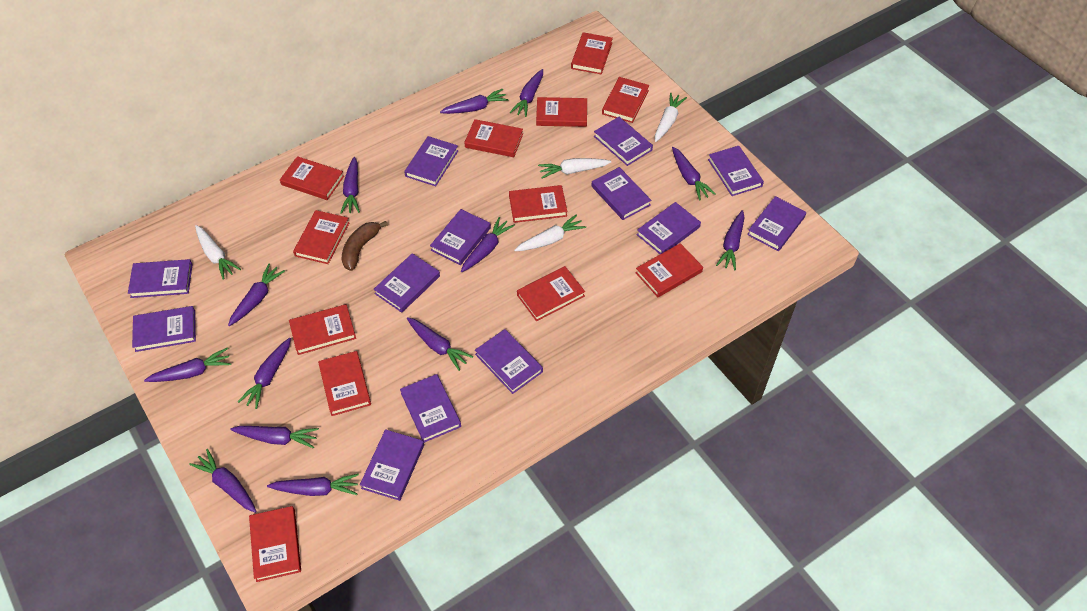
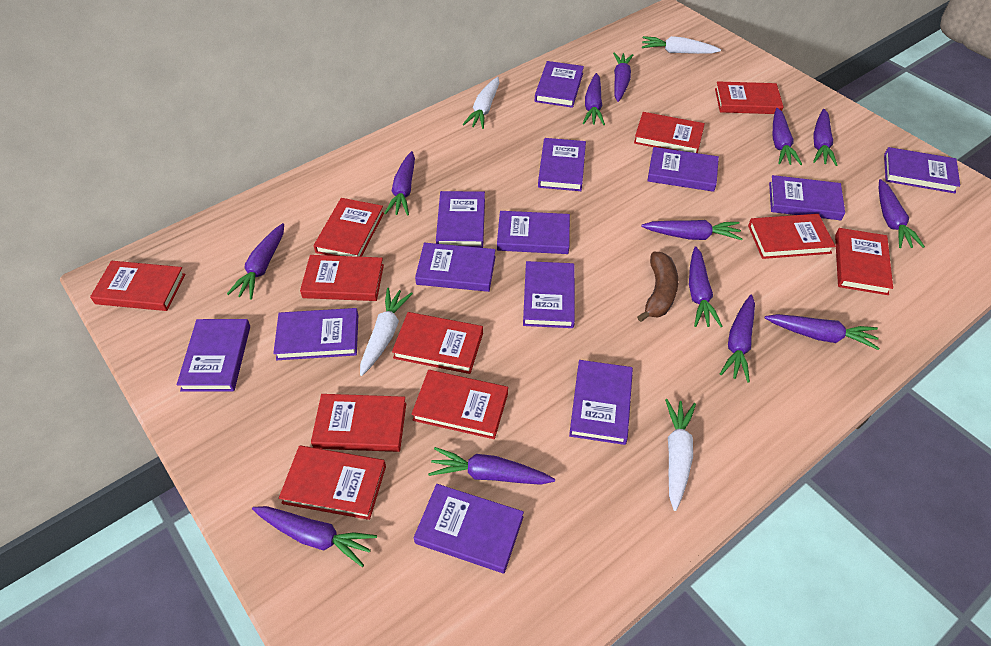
red book: 12 -> 11

